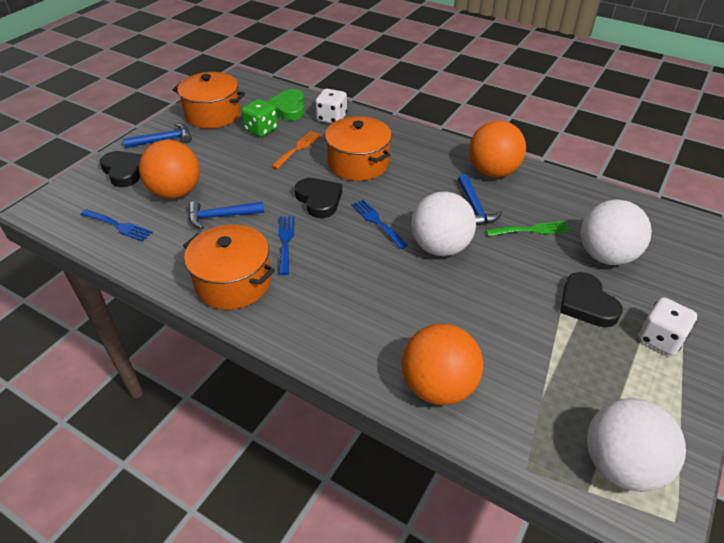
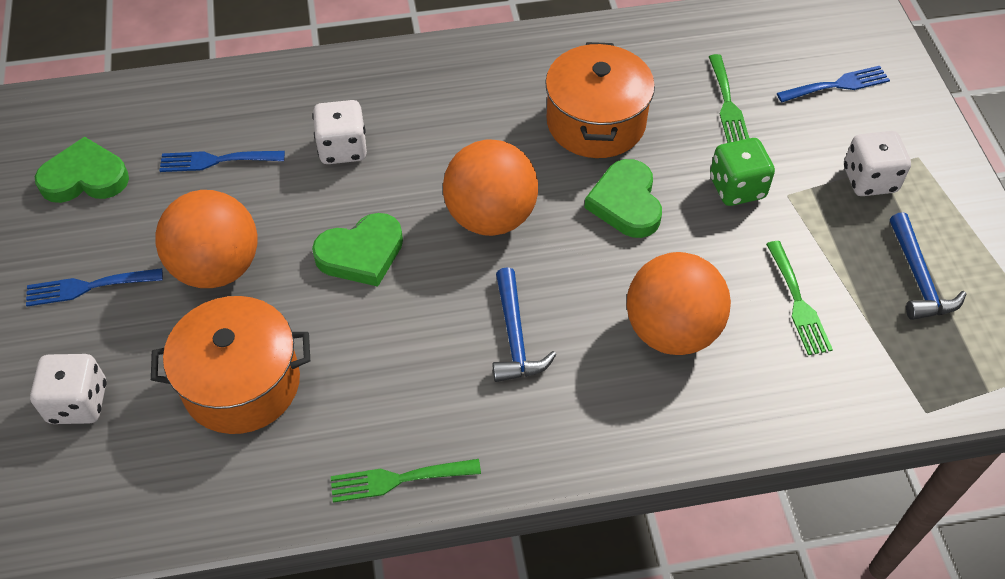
black heart: 3 -> 0
blue hammer: 3 -> 2
green fork: 1 -> 3
green heart: 1 -> 3
orange fork: 1 -> 0
orange pot: 3 -> 2
white ball: 3 -> 0
white dice: 2 -> 3

